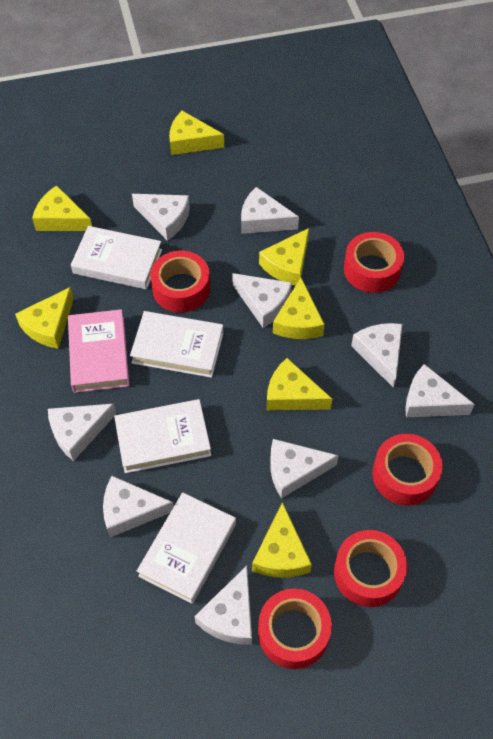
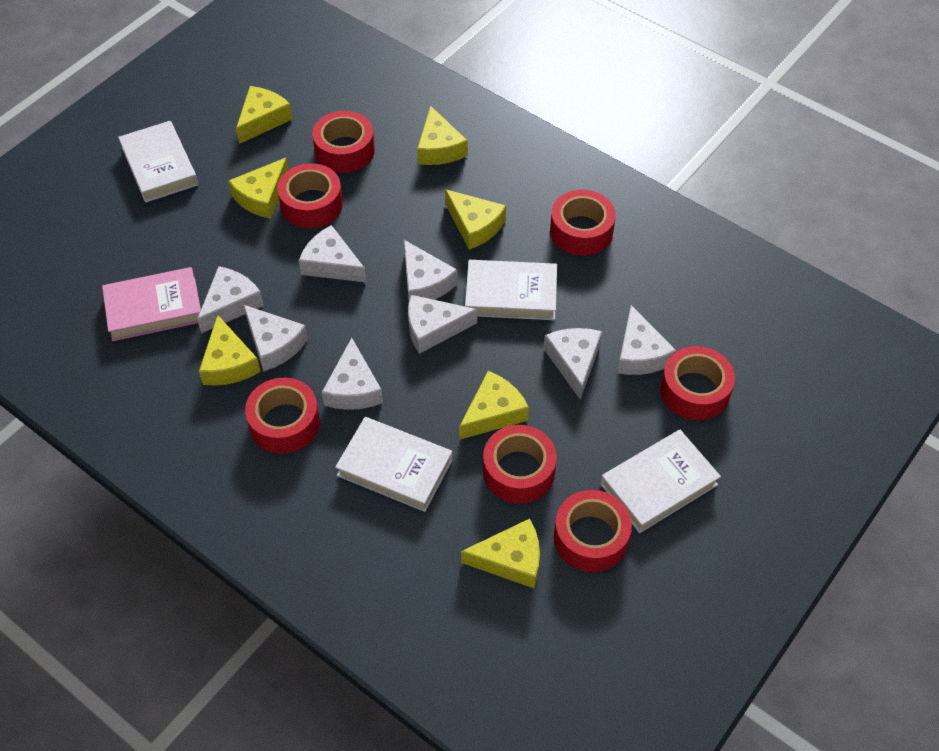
red tape: 5 -> 7
white cheese: 9 -> 8

